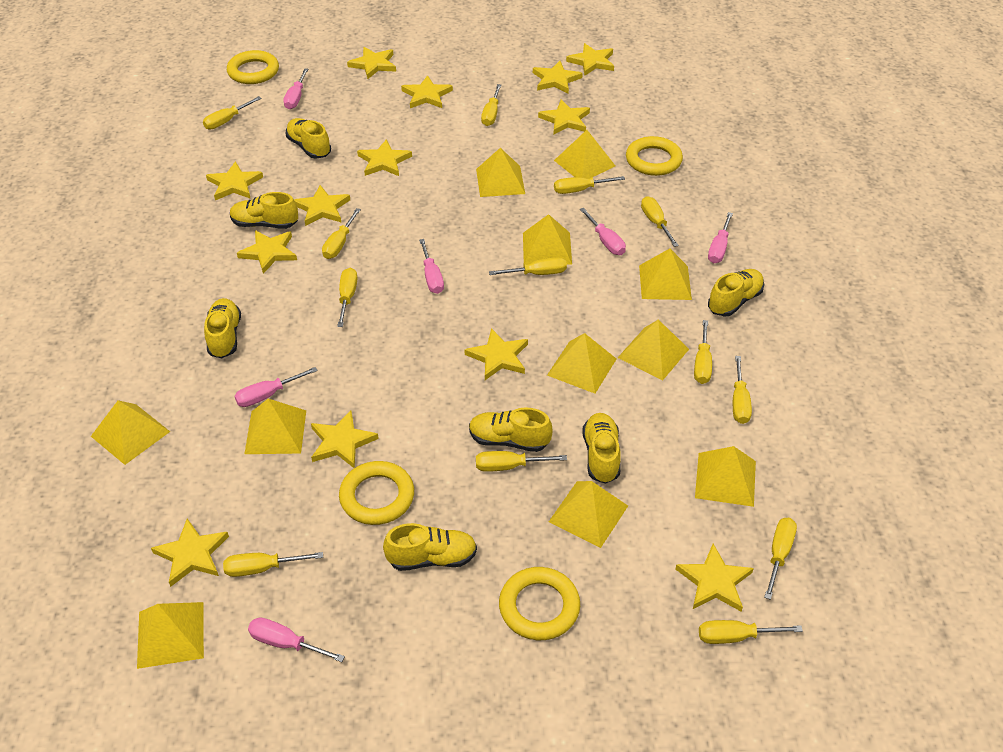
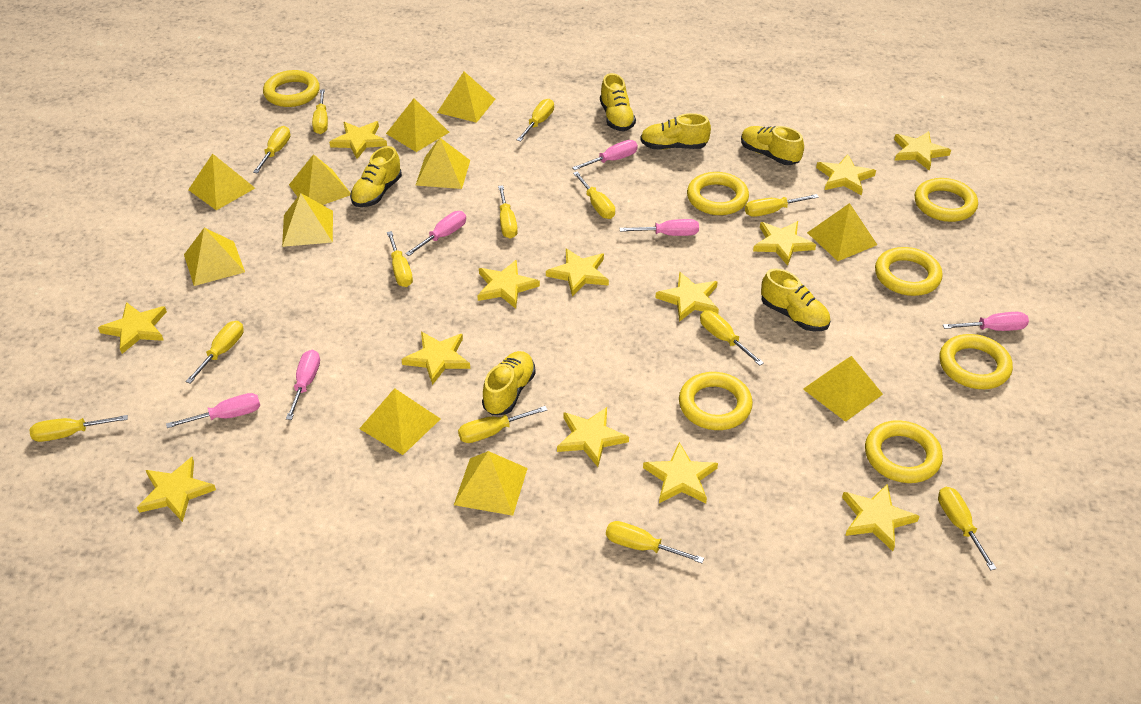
yellow ring: 4 -> 7
yellow shoe: 7 -> 6

